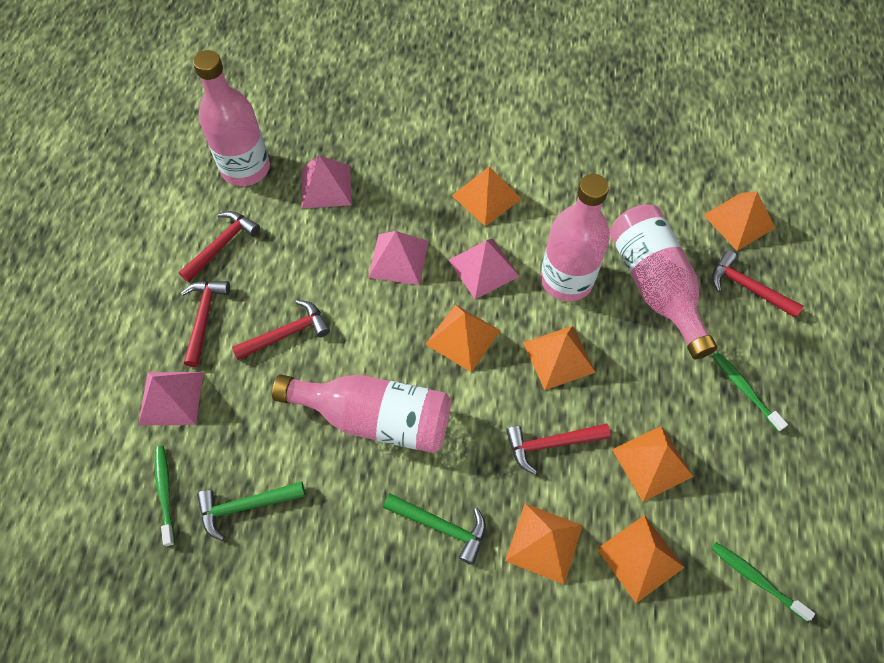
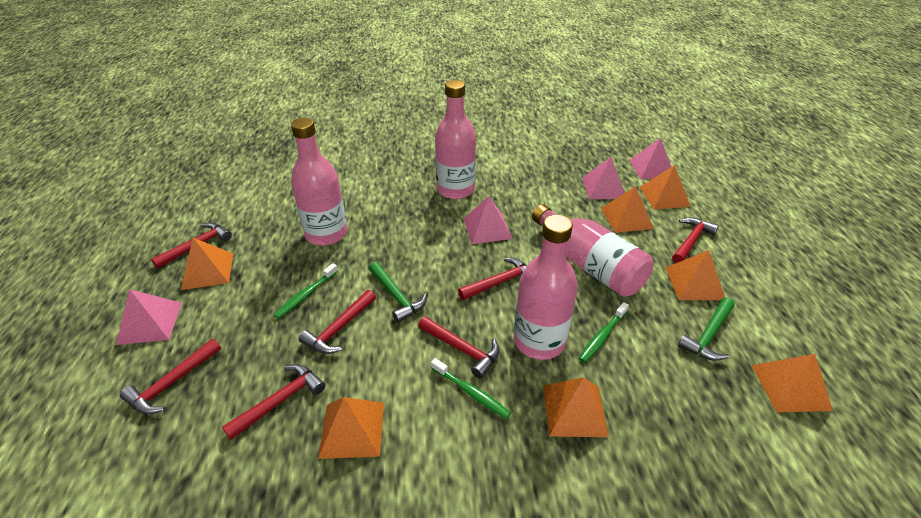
red hammer: 5 -> 7

